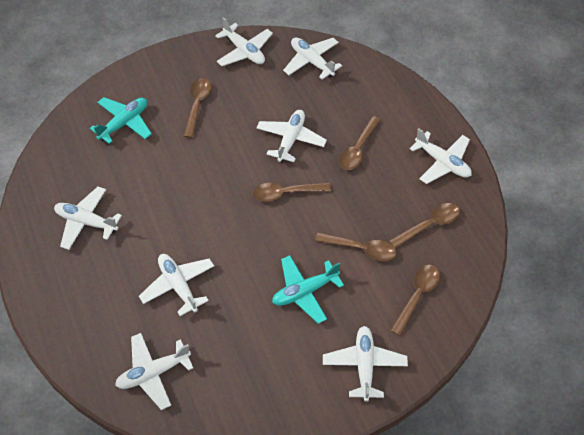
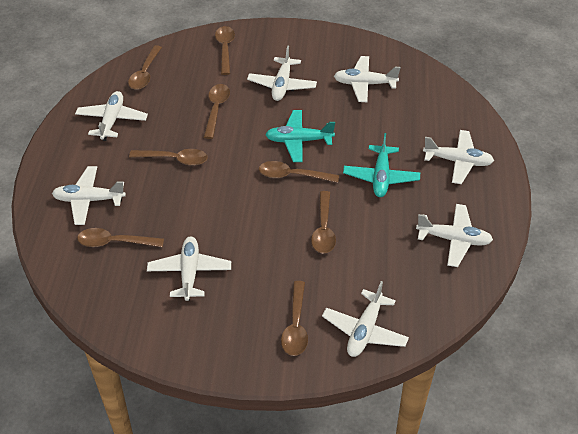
brown spoon: 6 -> 8

